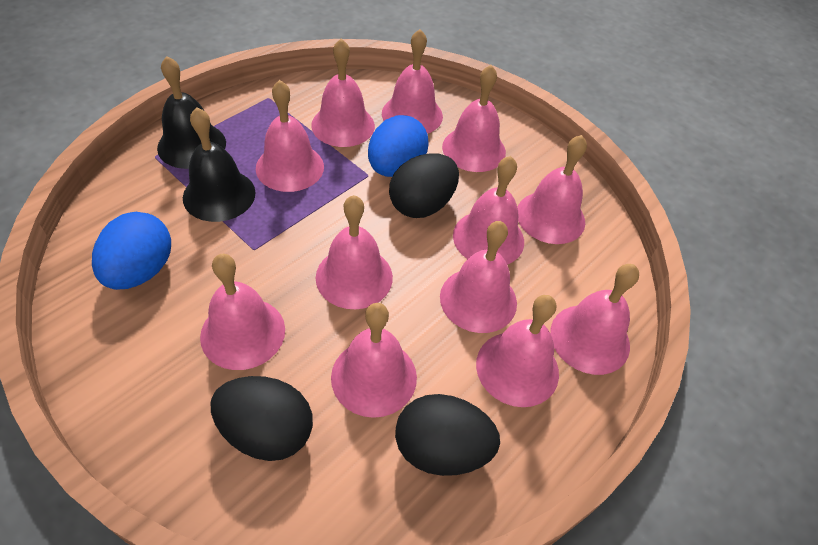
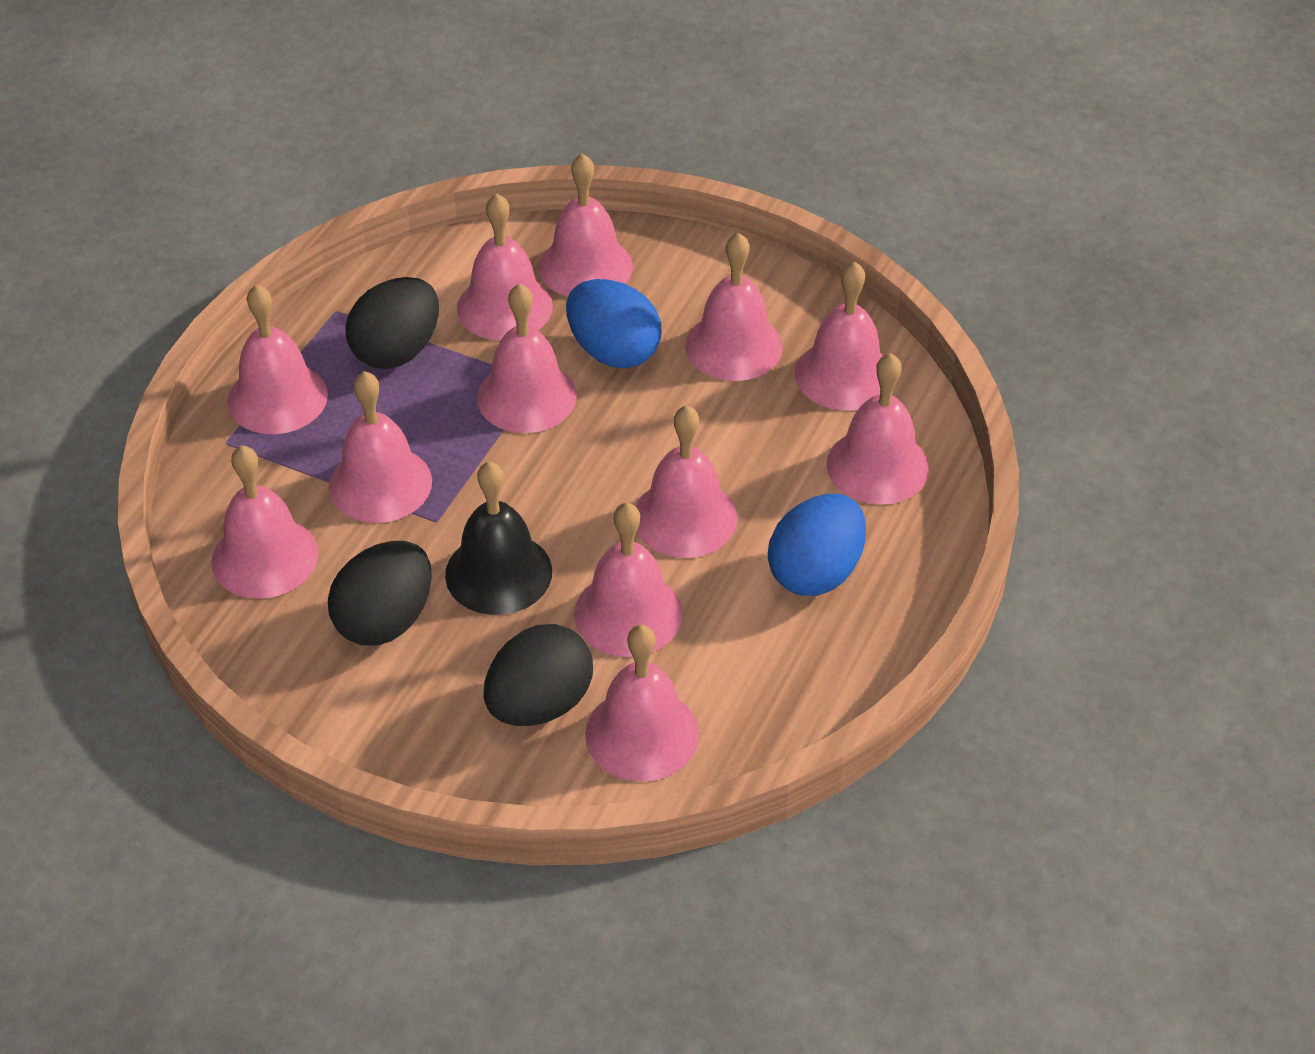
black bell: 2 -> 1

